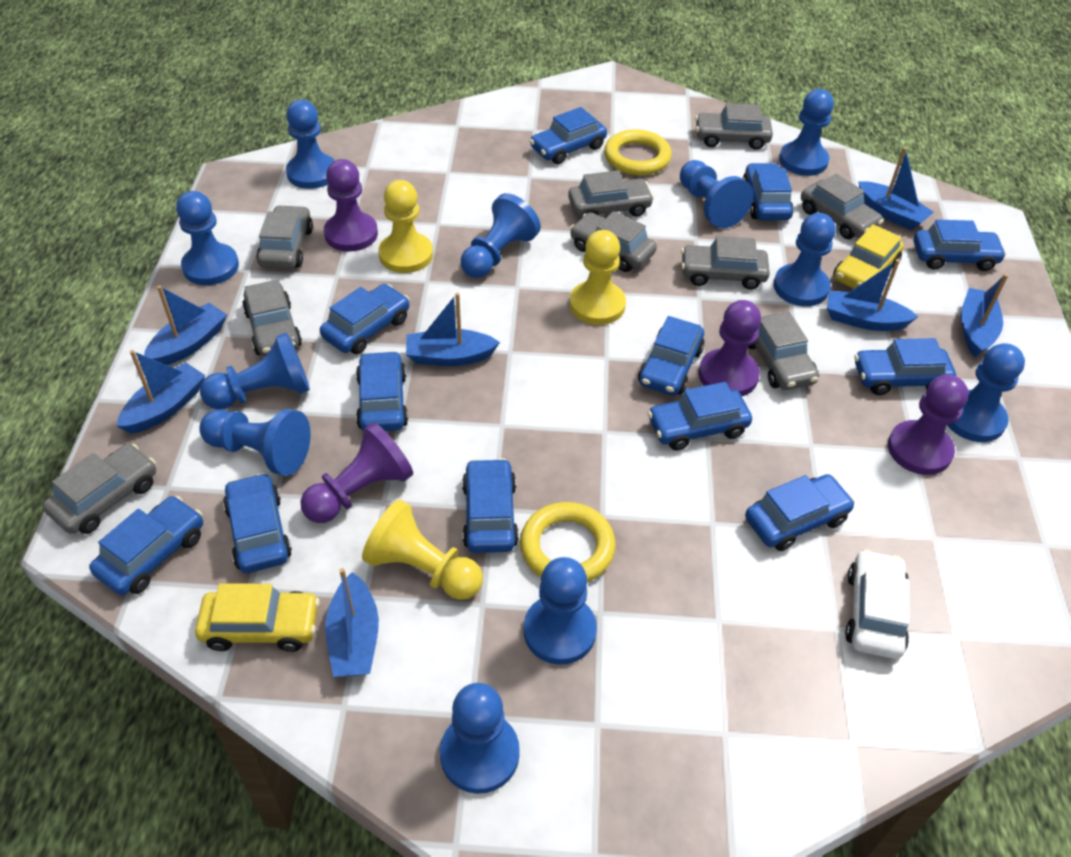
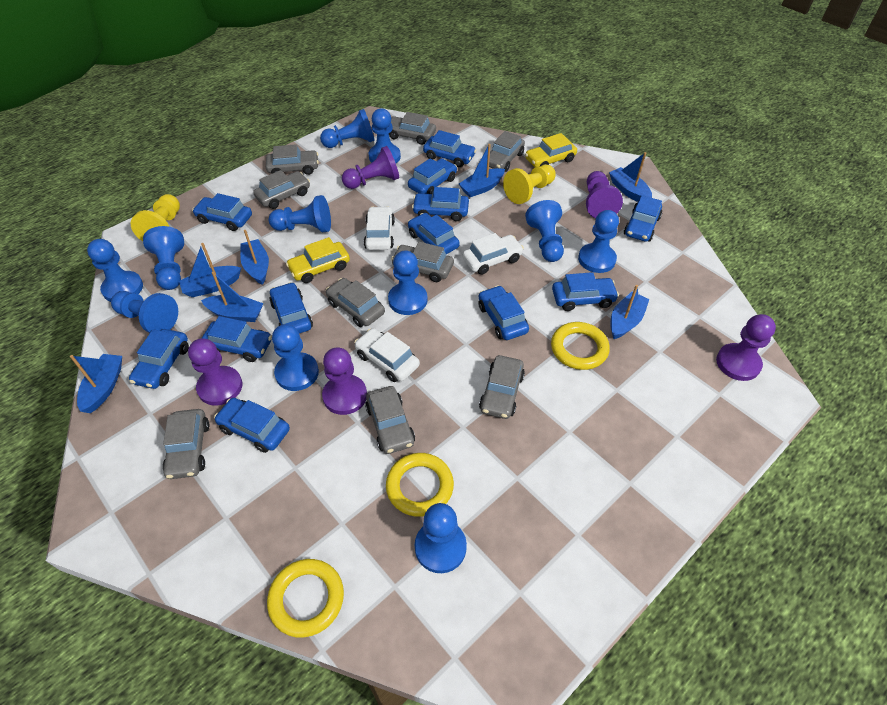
purple pawn: 4 -> 5
white car: 1 -> 3
yellow pawn: 3 -> 2
yellow ring: 2 -> 3

